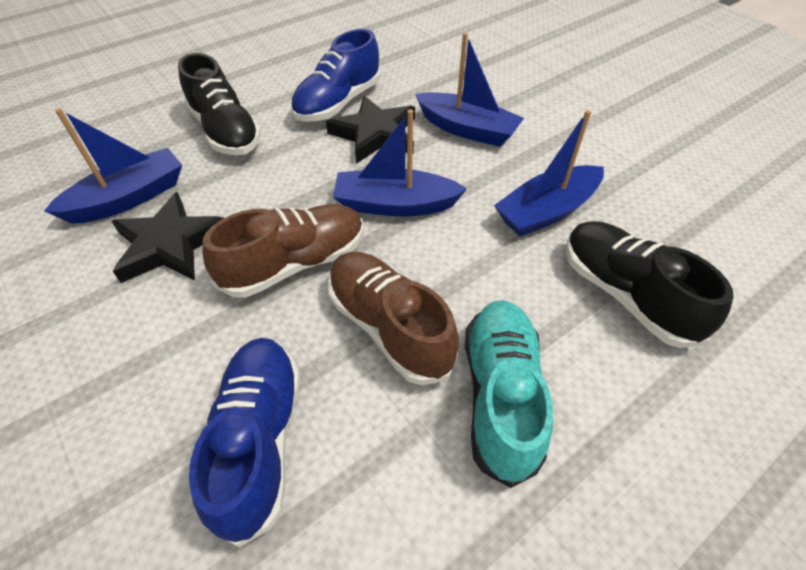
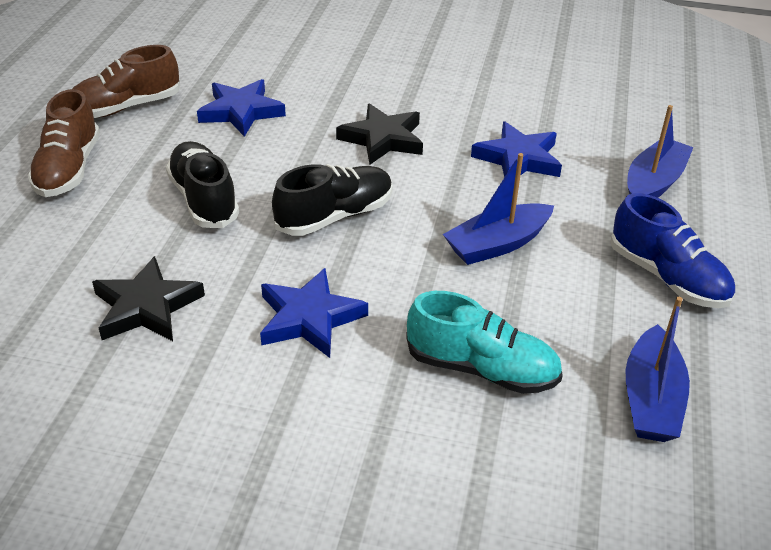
blue boat: 4 -> 3
blue shoe: 2 -> 1
blue star: 0 -> 3

